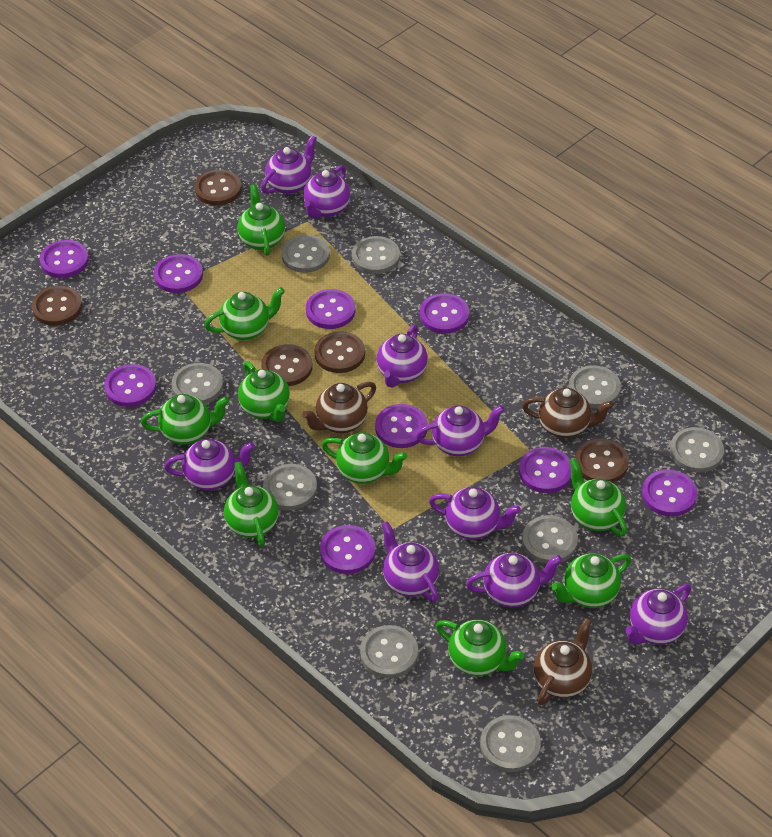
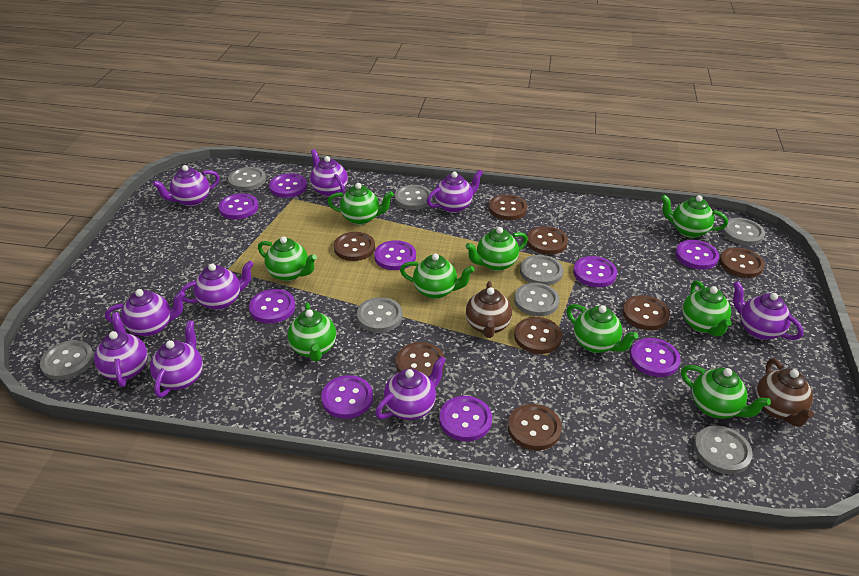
brown button: 5 -> 8
brown teapot: 3 -> 2
grey button: 9 -> 8

